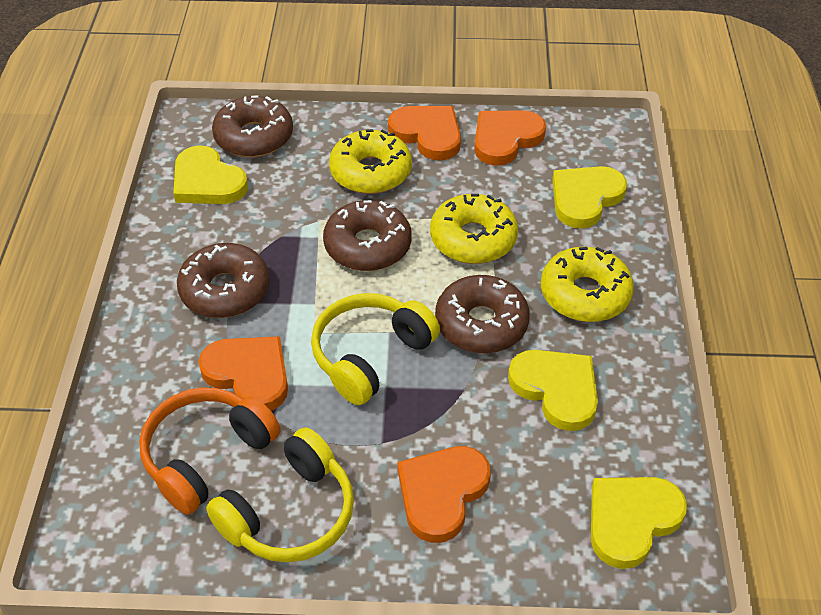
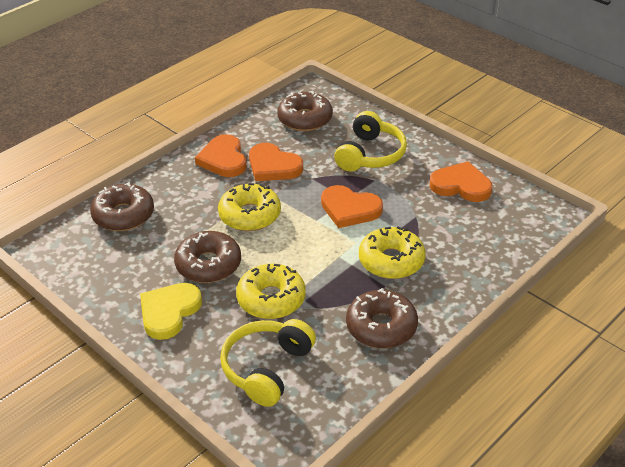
orange headphones: 1 -> 0
yellow heart: 4 -> 1

